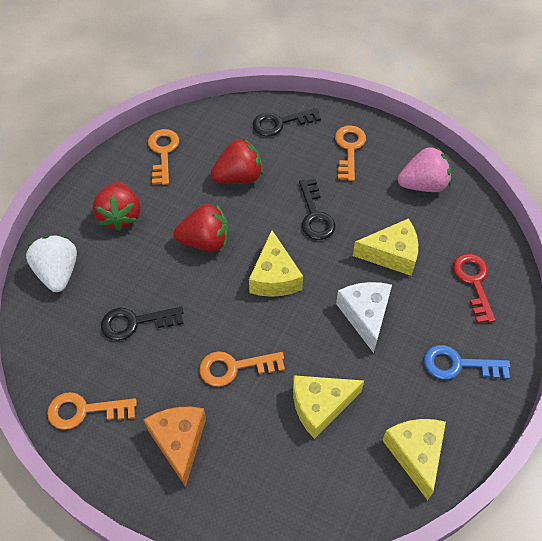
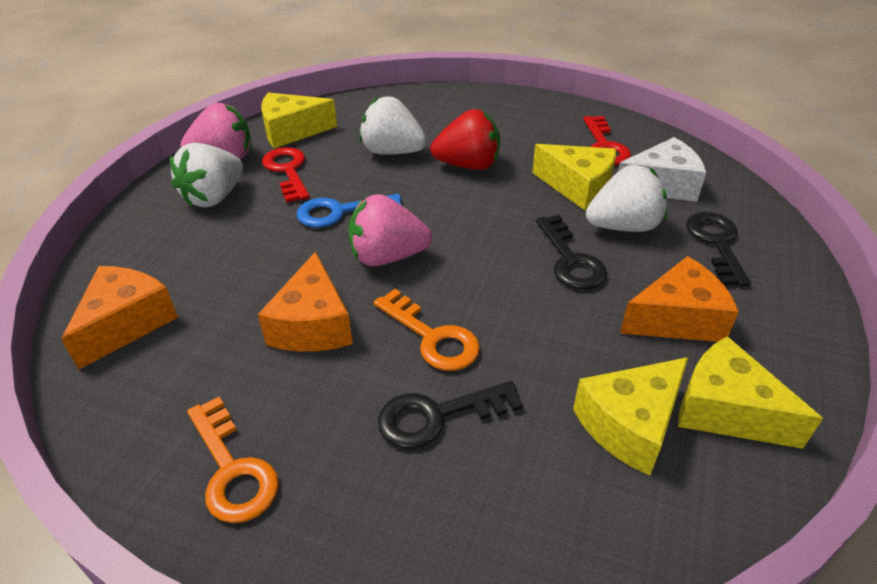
orange cheese: 1 -> 3
orange key: 4 -> 2
pink strawberry: 1 -> 2
red key: 1 -> 2
red strawberry: 3 -> 1
white strawberry: 1 -> 3

